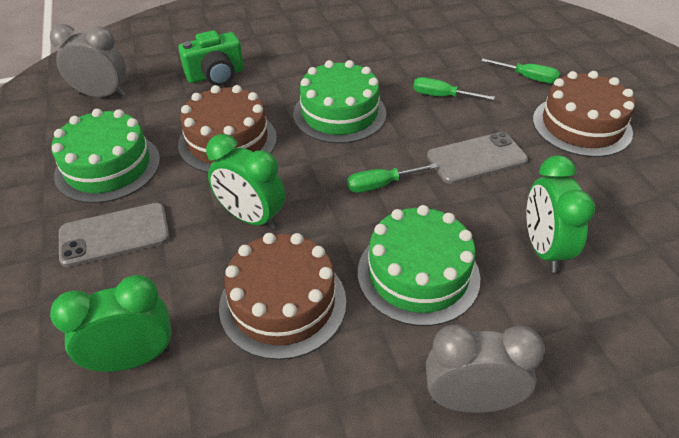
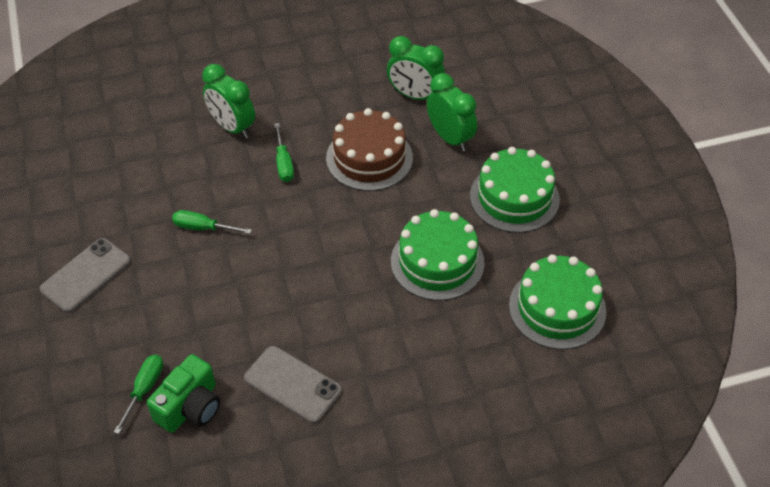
brown cake: 3 -> 1
grey clock: 2 -> 0

